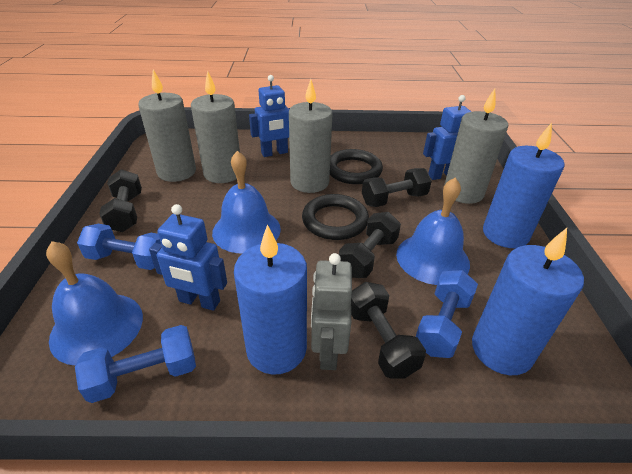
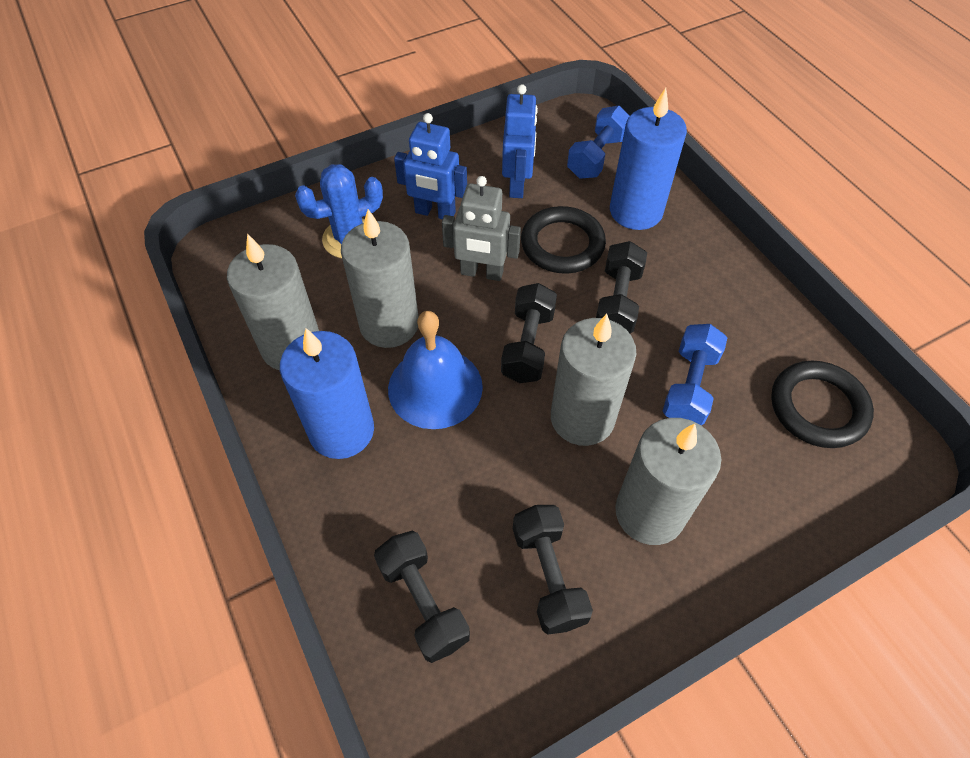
blue bell: 3 -> 1
blue cactus: 0 -> 1
blue candle: 3 -> 2
blue dumbbell: 3 -> 2
blue robot: 3 -> 2

